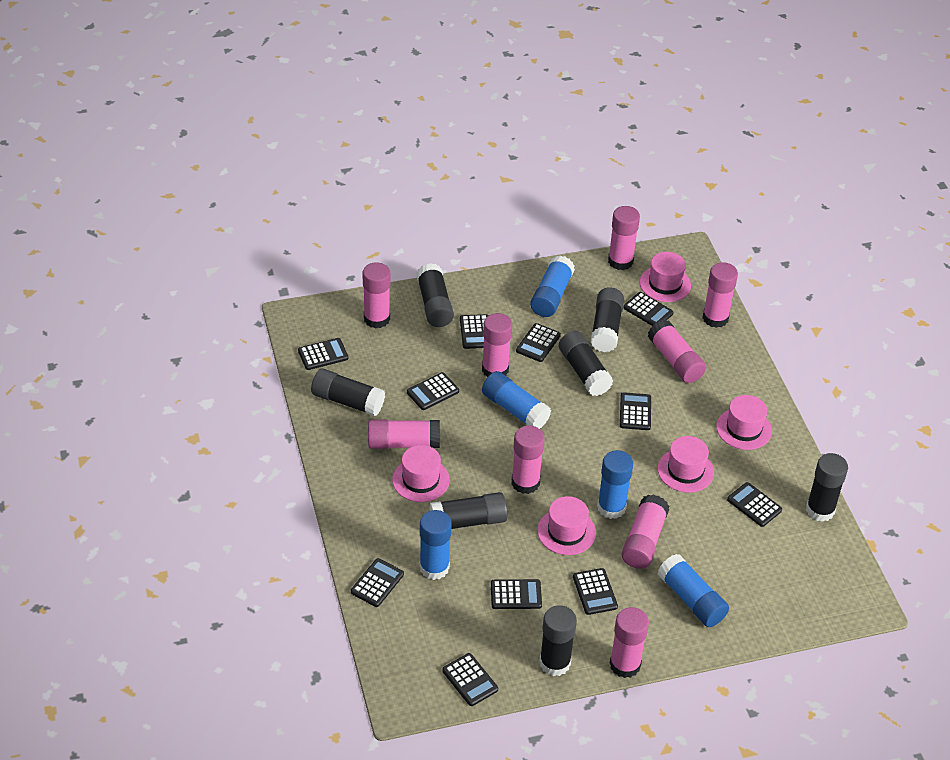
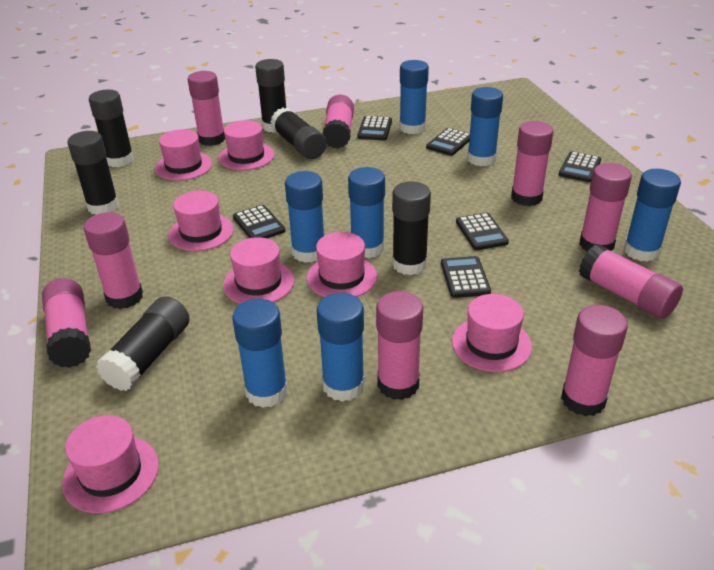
black calculator: 11 -> 6
black glue stick: 7 -> 6
blue glue stick: 5 -> 7
pink hat: 5 -> 7

